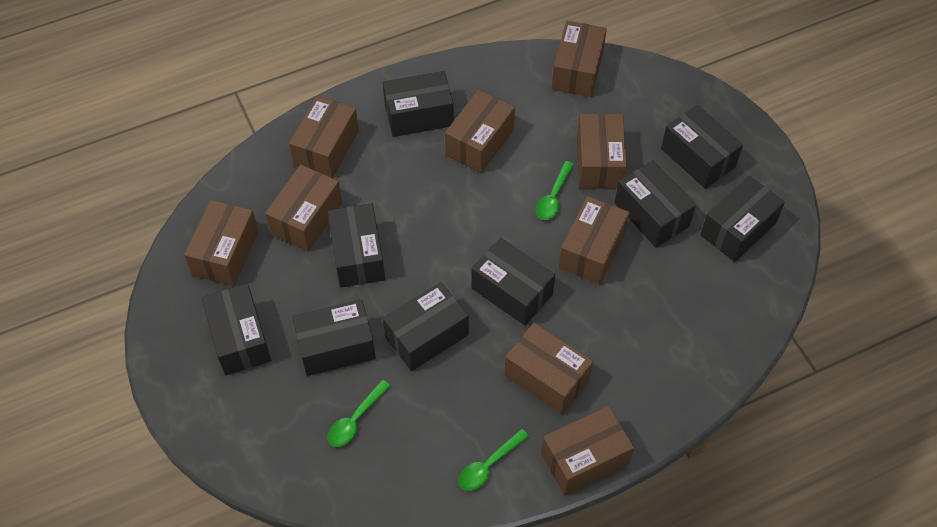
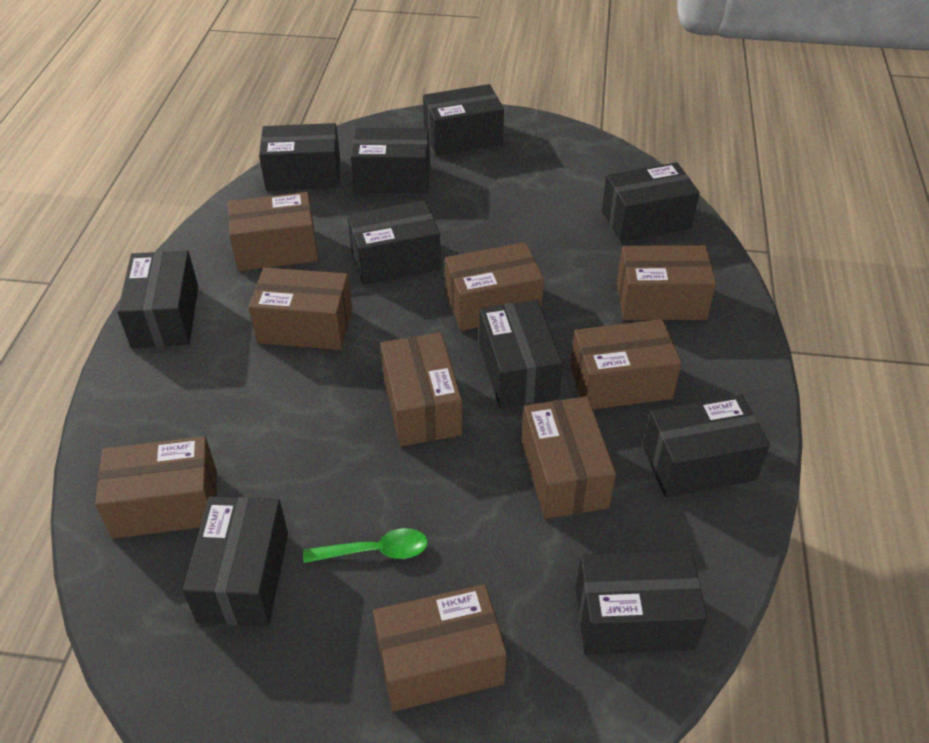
black box: 9 -> 10
green spoon: 3 -> 1

